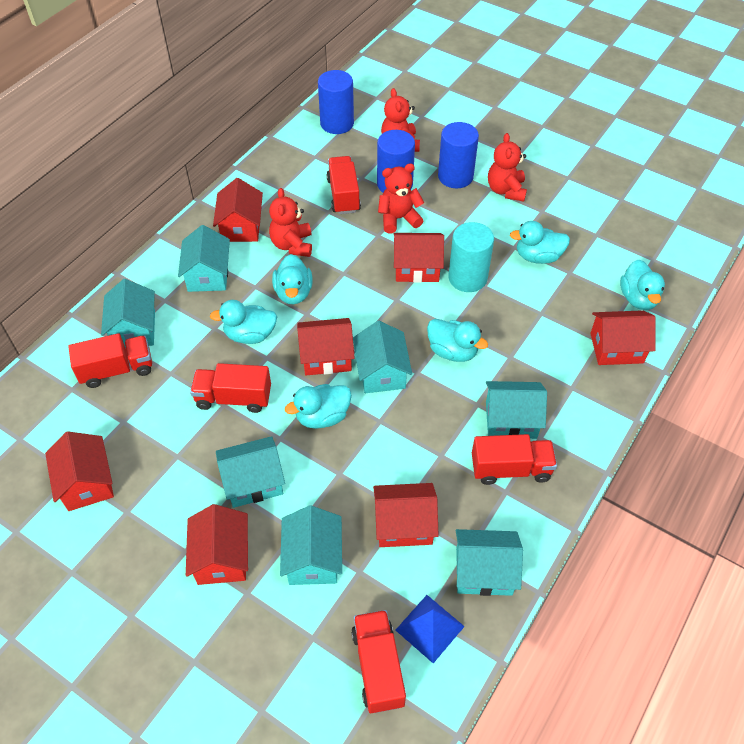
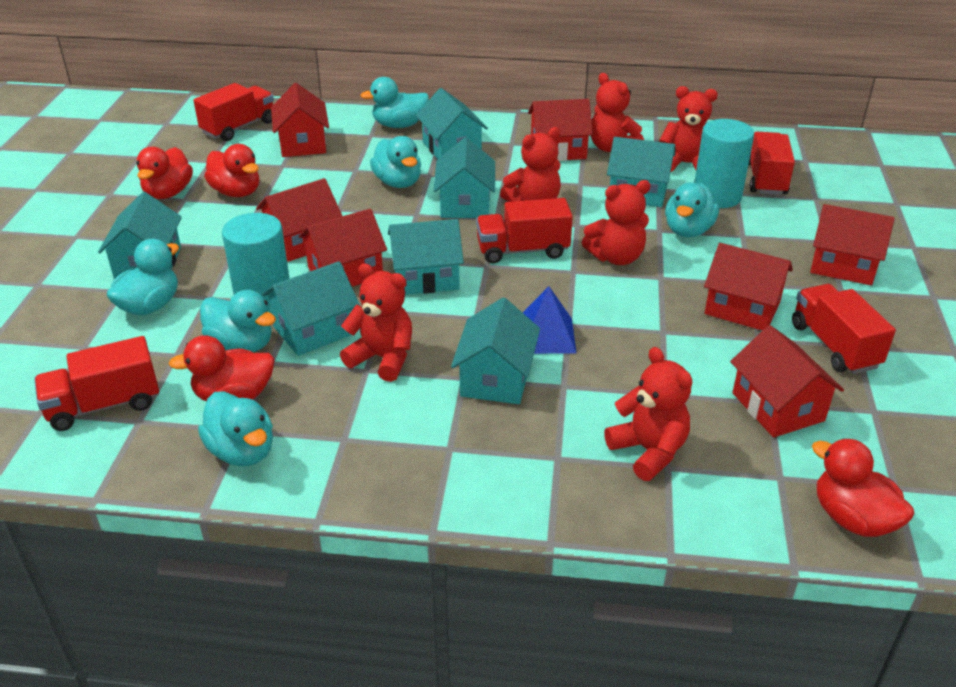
blue cylinder: 3 -> 0
red duck: 0 -> 4
red teddy bear: 4 -> 6
turquoise cylinder: 1 -> 2

